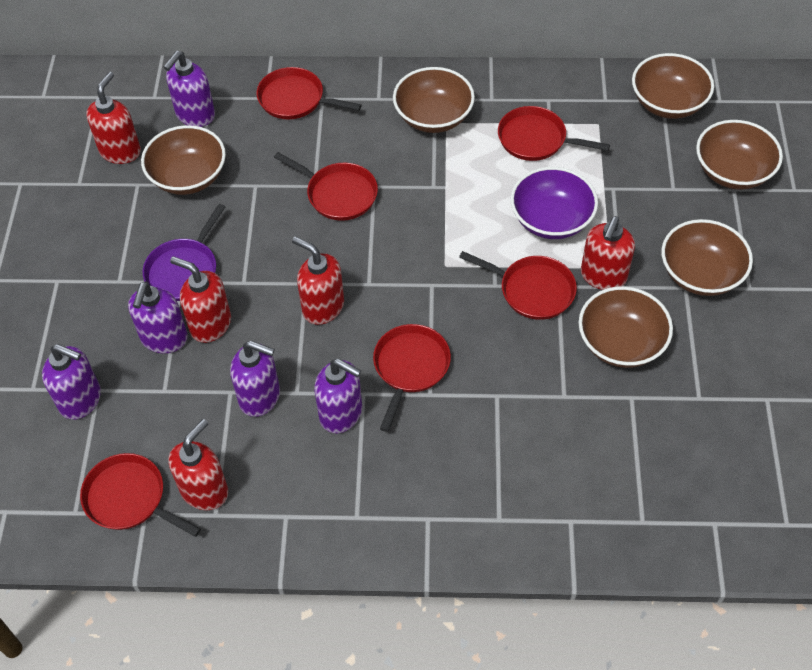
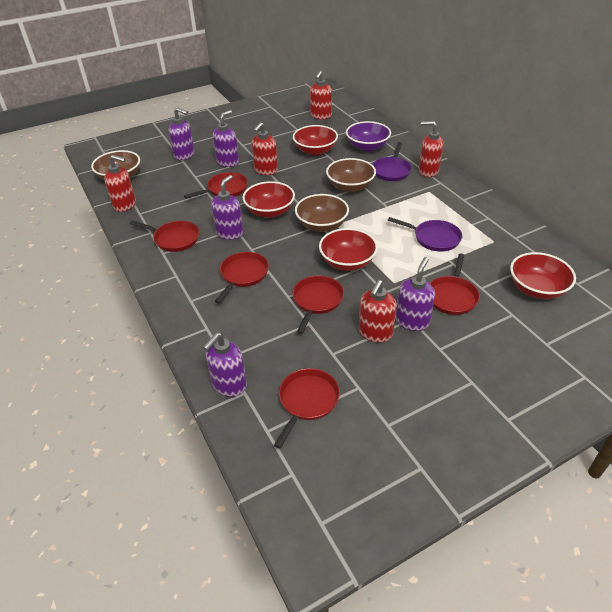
brown bowl: 6 -> 3
purple pan: 1 -> 2
red bowl: 0 -> 4

